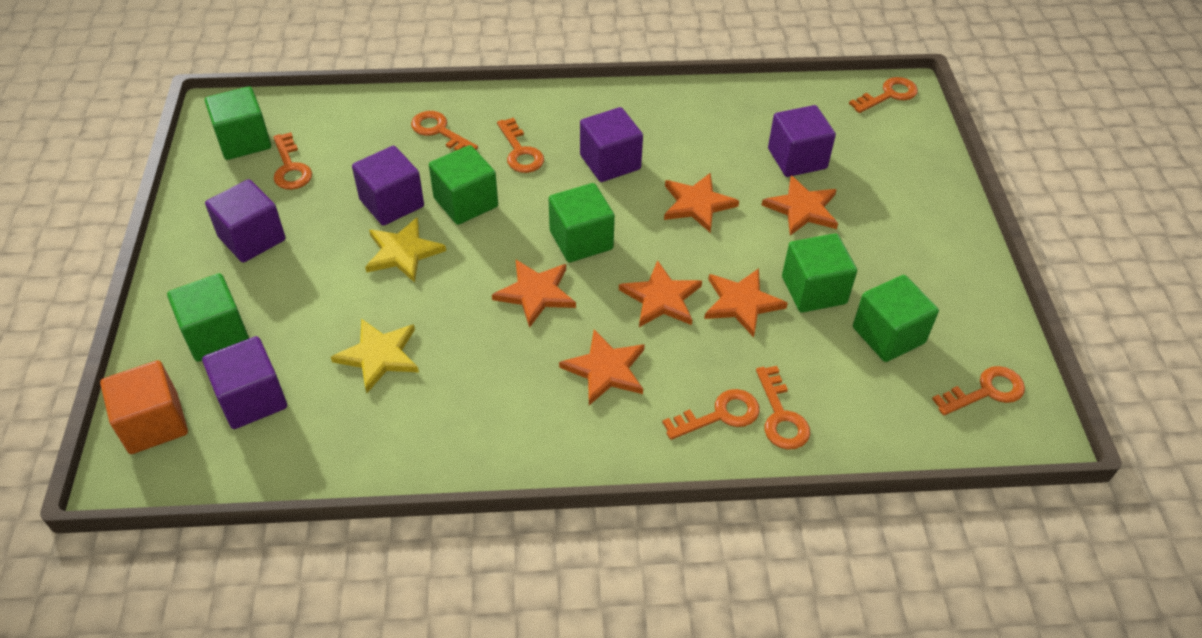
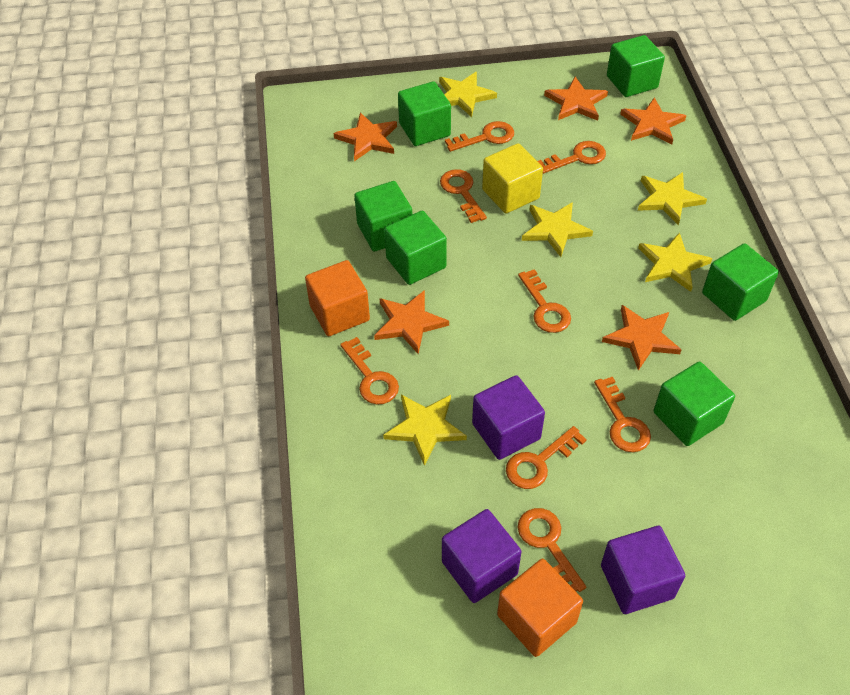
orange cube: 1 -> 2
orange key: 7 -> 8
orange star: 6 -> 5
purple cube: 5 -> 3
yellow cube: 0 -> 1
yellow star: 2 -> 5

